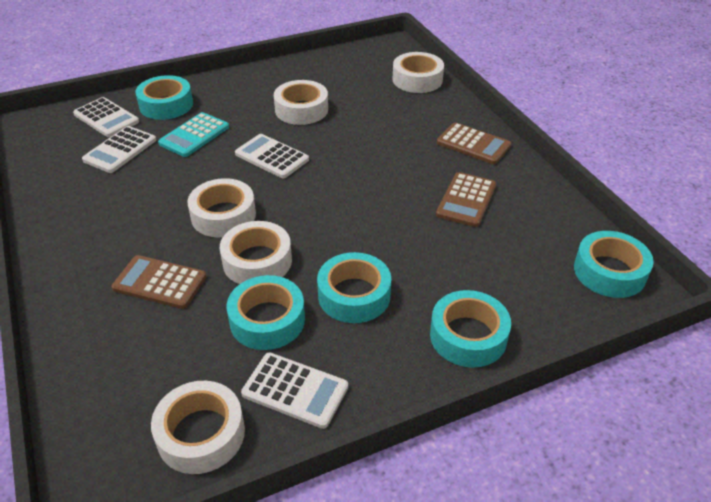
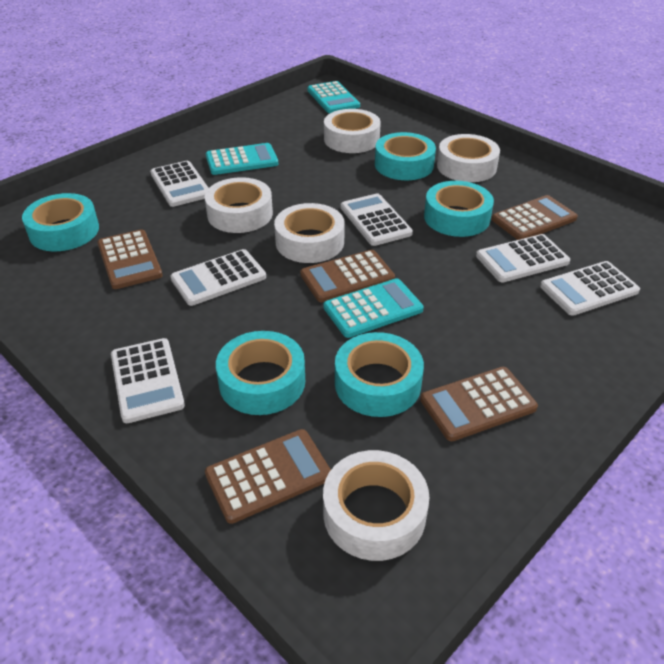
brown calculator: 3 -> 5
turquoise calculator: 1 -> 3
white calculator: 4 -> 6

